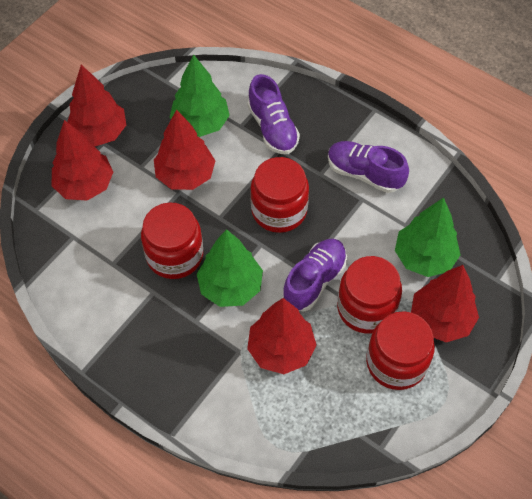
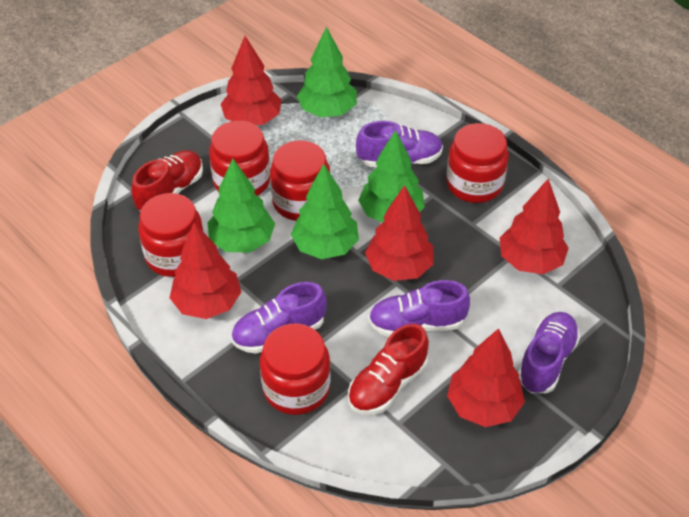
green tree: 3 -> 4
purple shoe: 3 -> 4
red jar: 4 -> 5
red shoe: 0 -> 2

